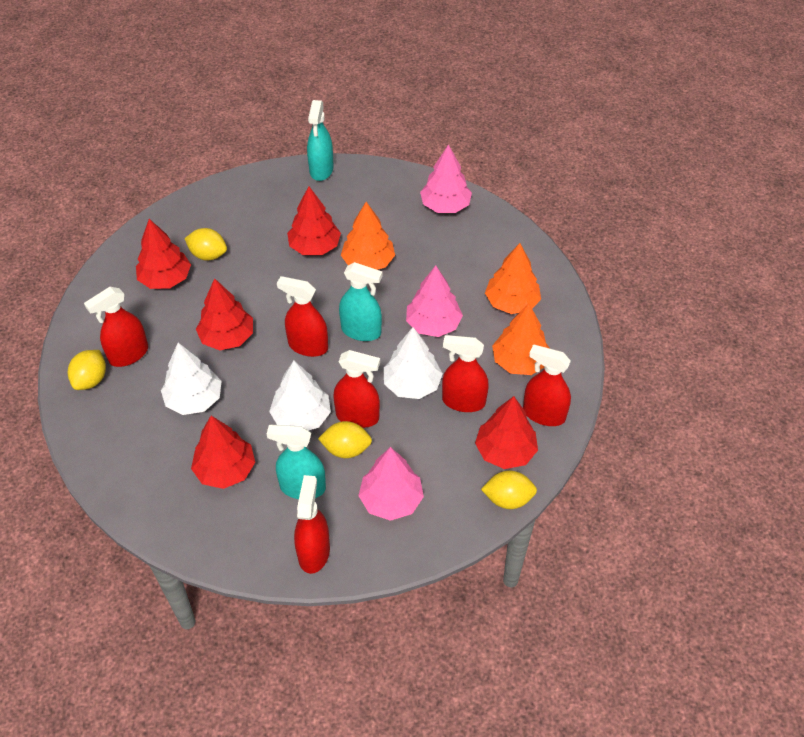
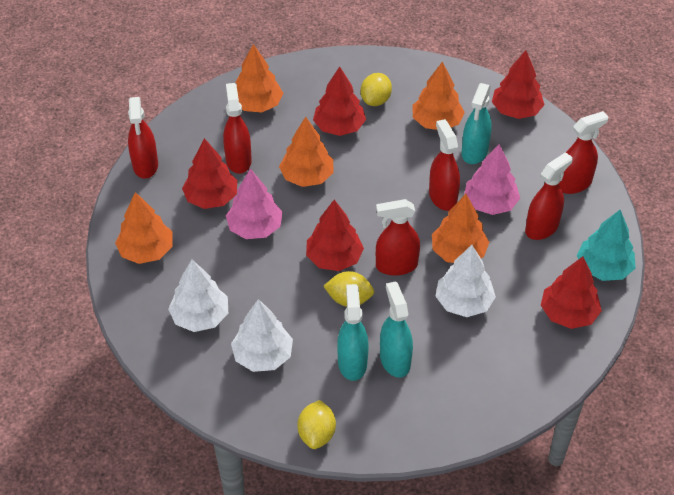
orange tree: 3 -> 5
pink tree: 3 -> 2
turquoise tree: 0 -> 1
yellow lemon: 4 -> 3

